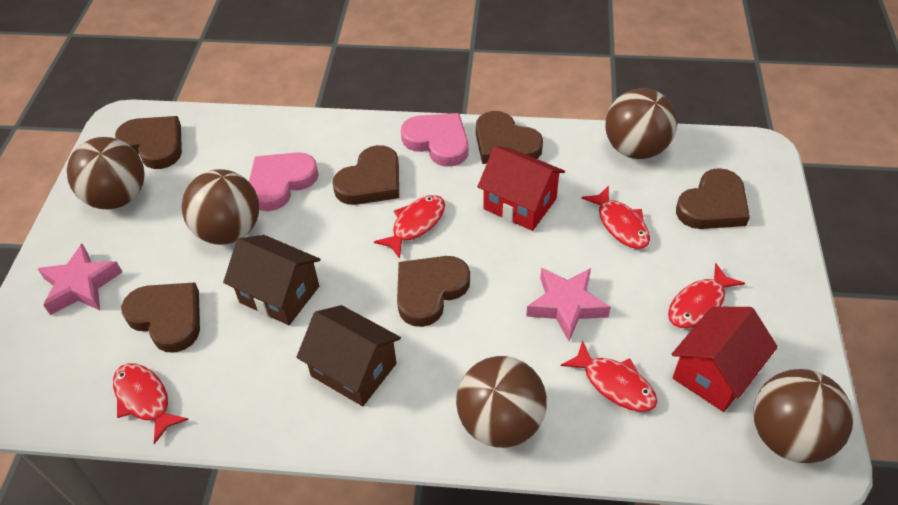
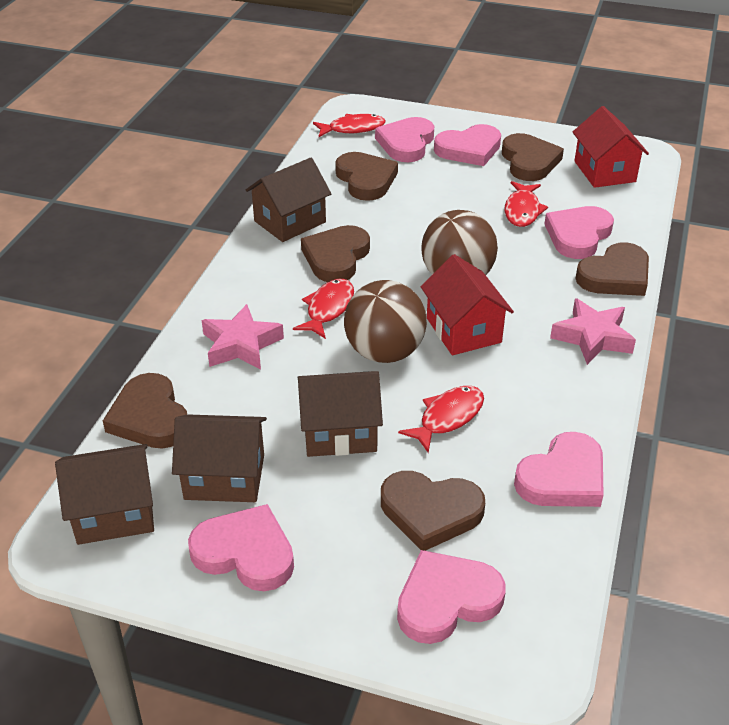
brown ball: 5 -> 2
brown house: 2 -> 4
pink heart: 2 -> 6
red fish: 5 -> 4

